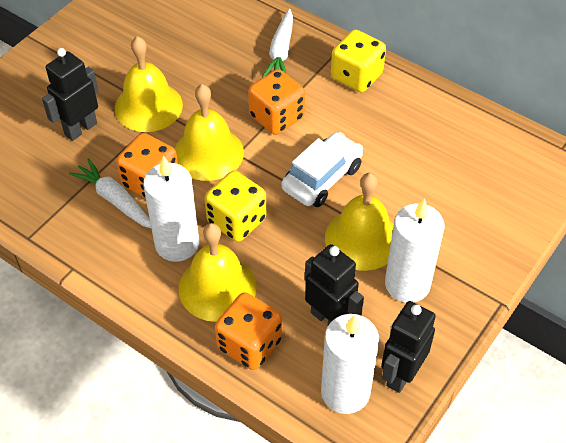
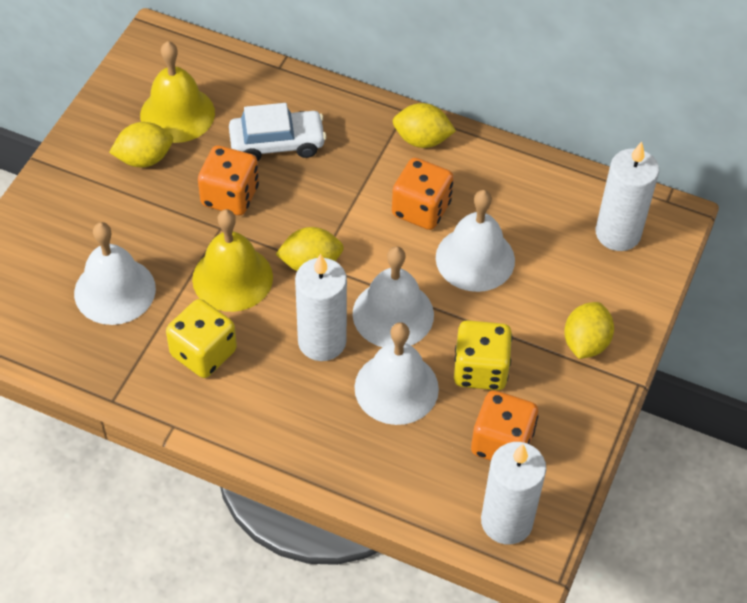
black robot: 3 -> 0
white bell: 0 -> 4
white carrot: 2 -> 0
yellow bell: 4 -> 2
yellow lemon: 0 -> 4

